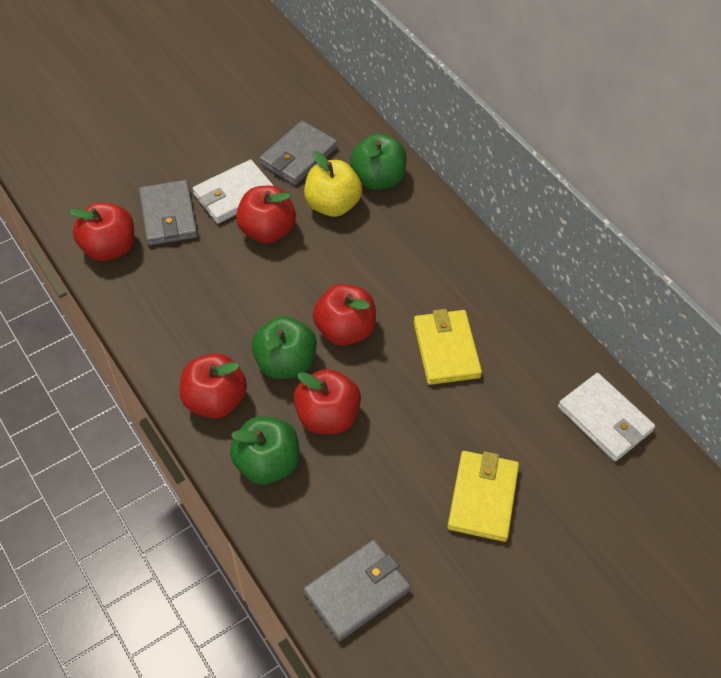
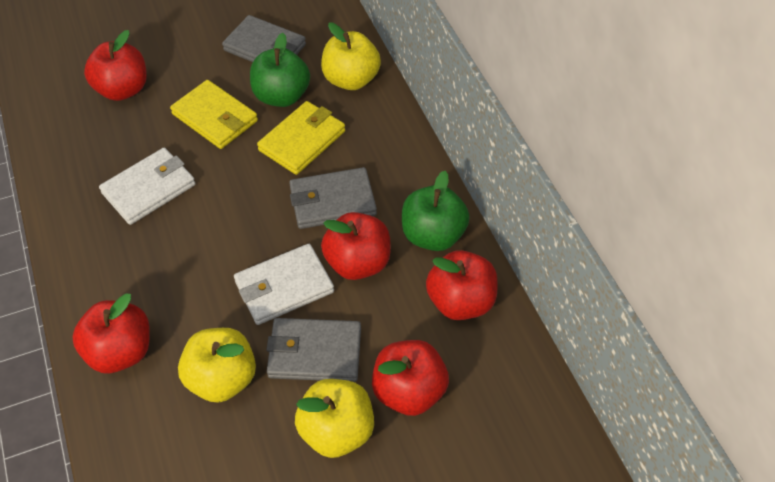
green apple: 3 -> 2
yellow apple: 1 -> 3

